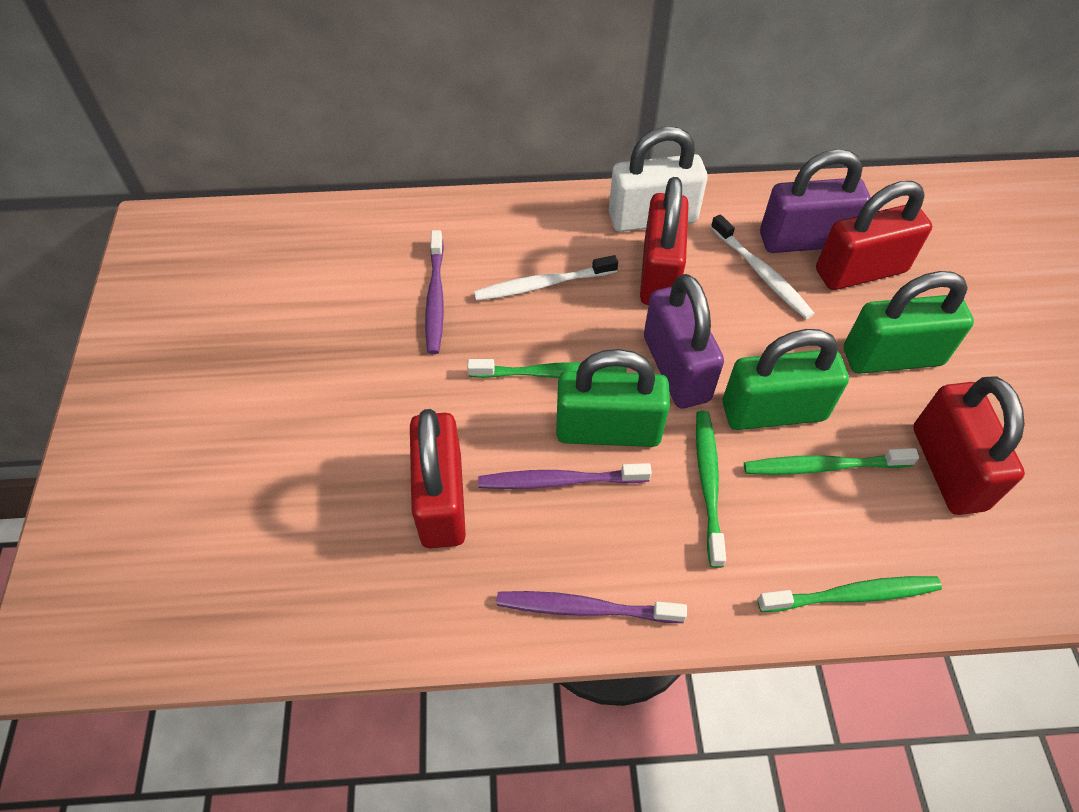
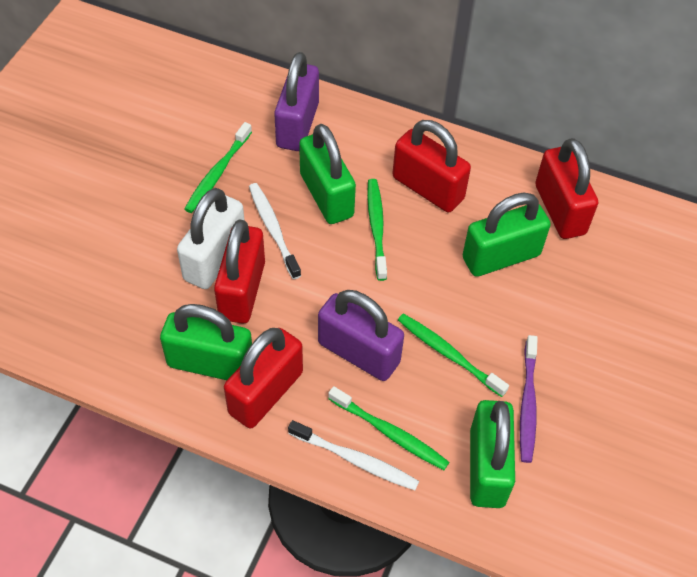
green padlock: 3 -> 4
purple toothbrush: 3 -> 1

